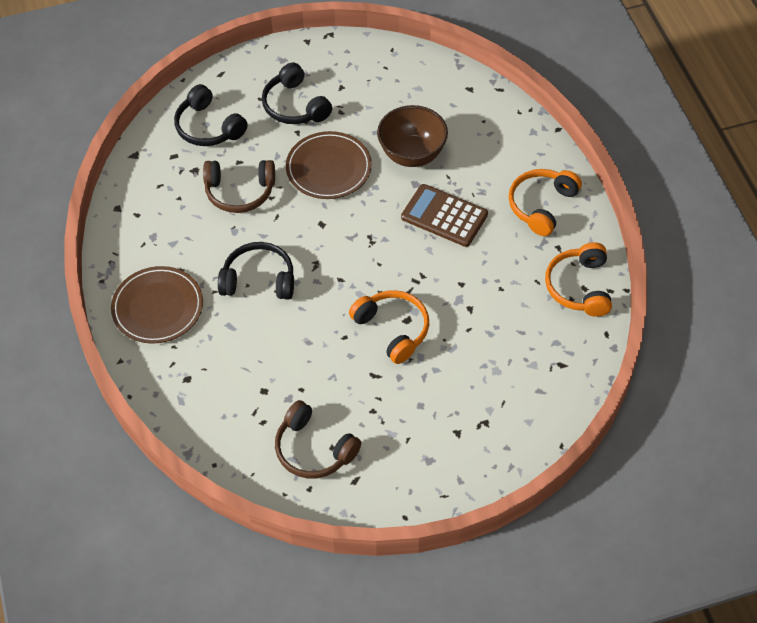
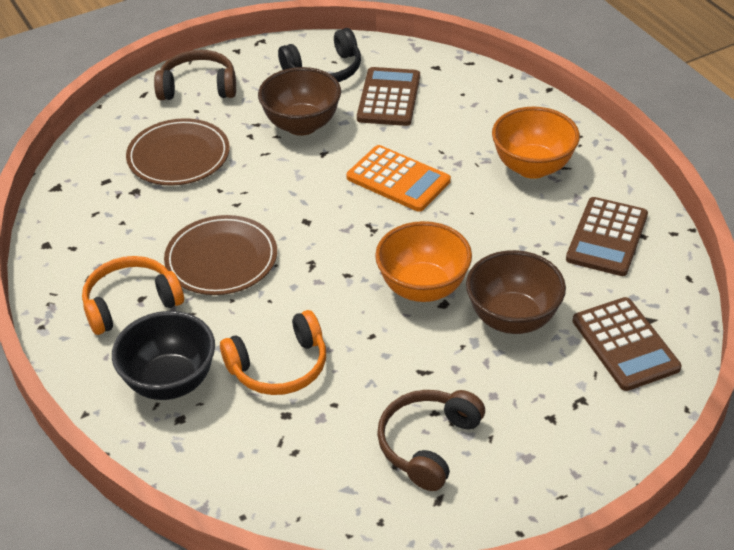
black bowl: 0 -> 1
black headphones: 3 -> 1
brown bowl: 1 -> 2
brown calculator: 1 -> 3
orange bowl: 0 -> 2
orange calculator: 0 -> 1
orange headphones: 3 -> 2

